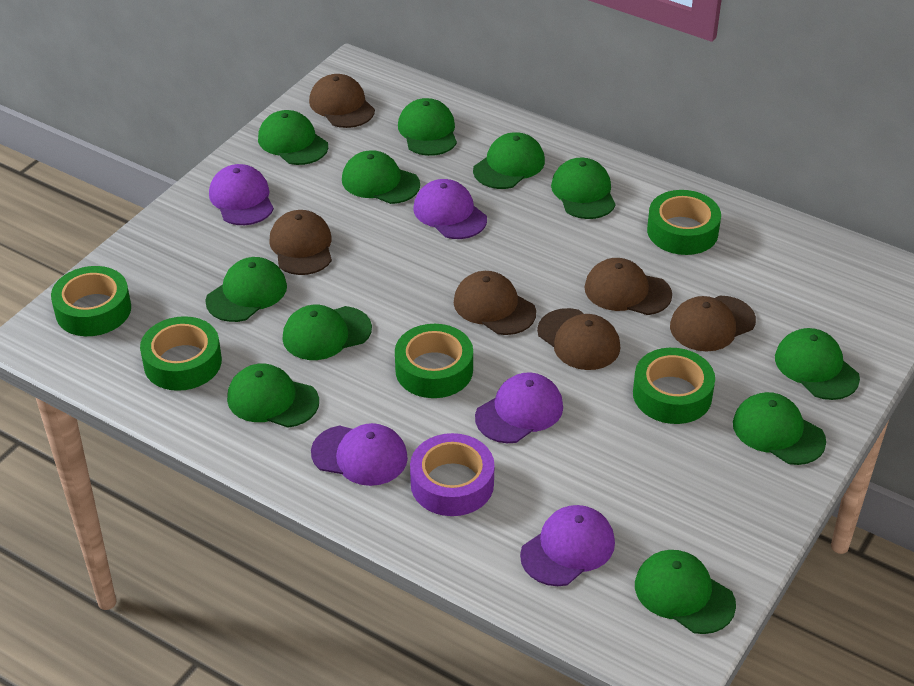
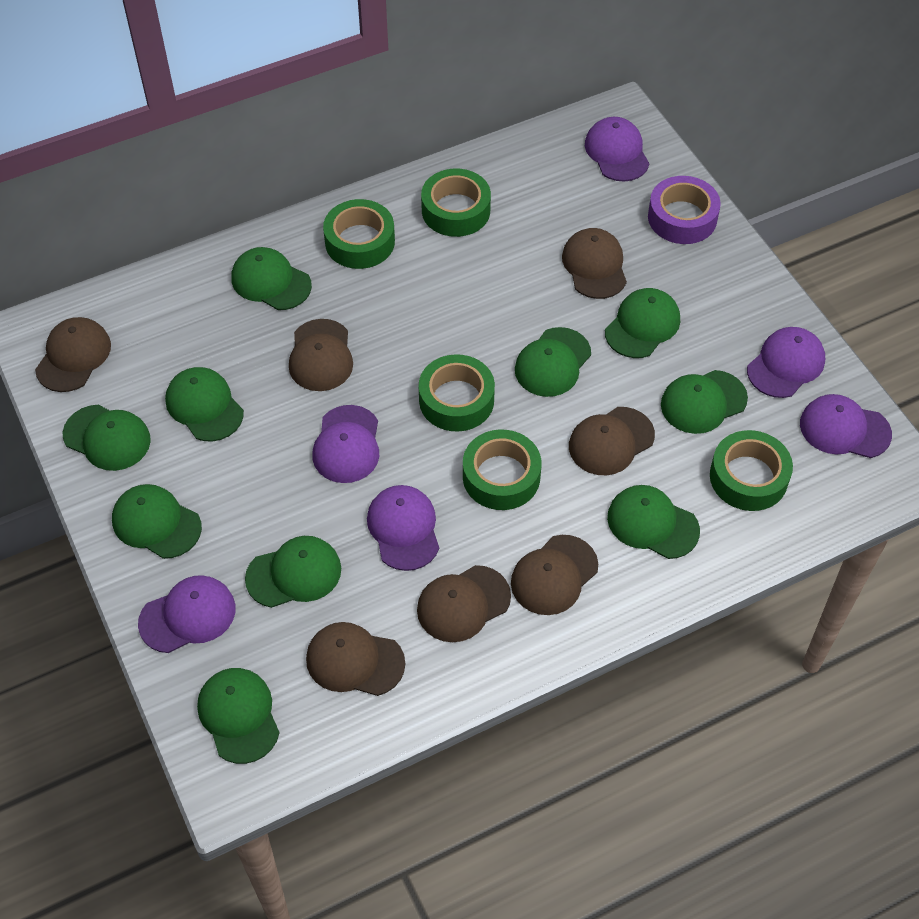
brown cap: 6 -> 7
green cap: 11 -> 10
purple cap: 5 -> 6

